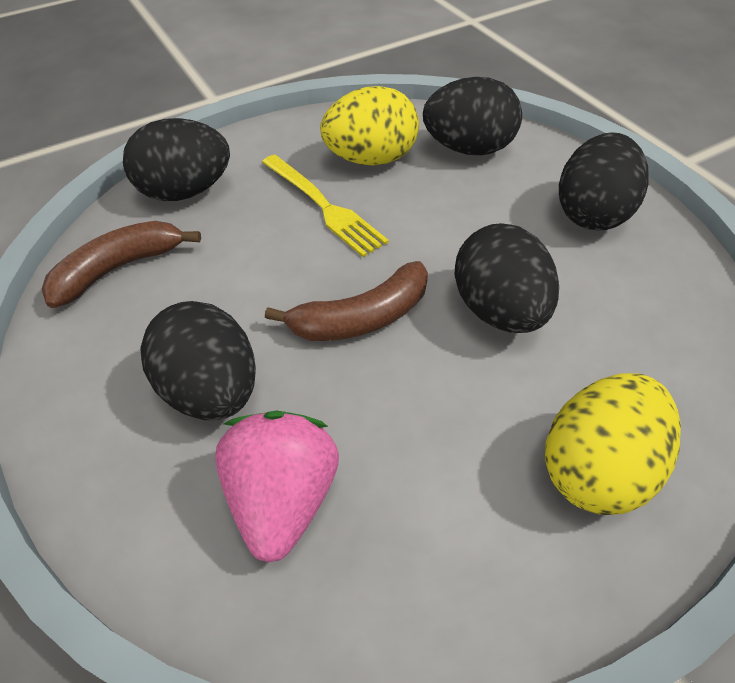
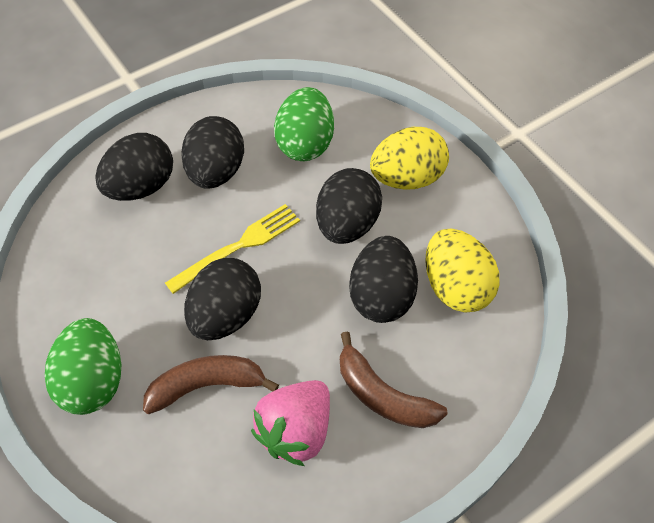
green egg: 0 -> 2

